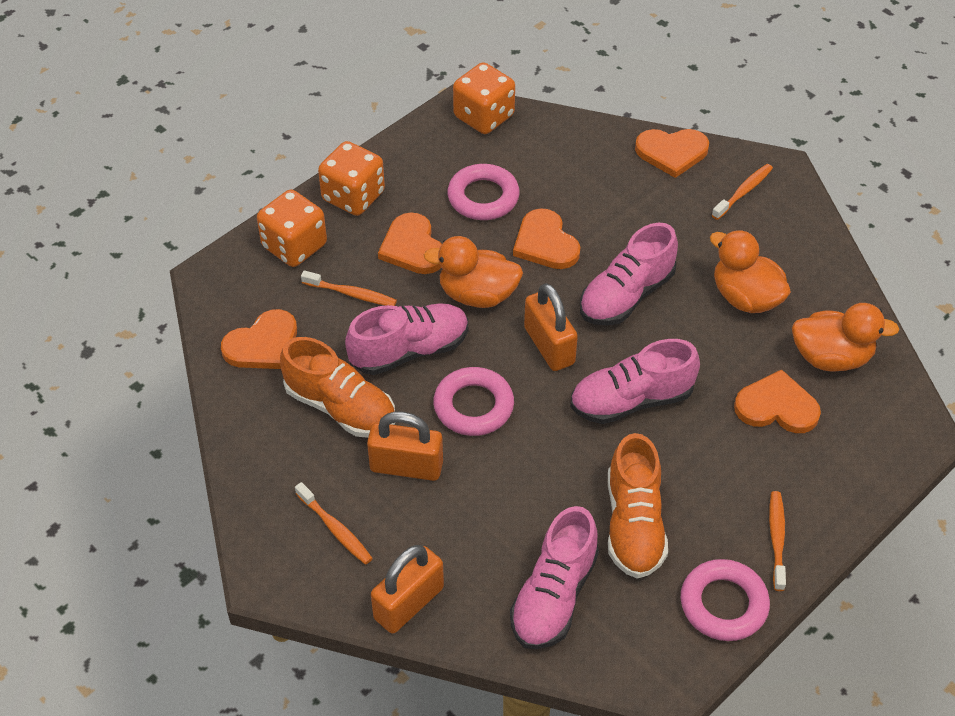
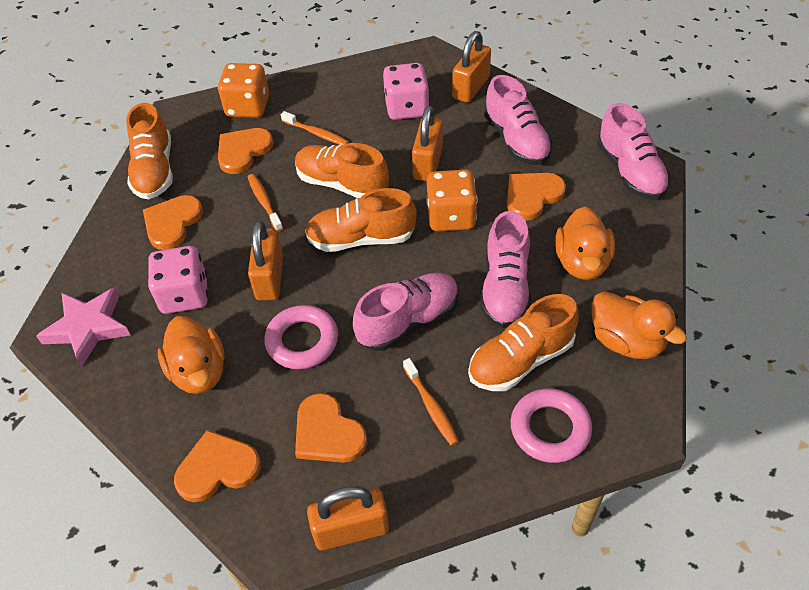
orange dice: 3 -> 2
orange padlock: 3 -> 4
orange shoe: 2 -> 4
orange toothbrush: 4 -> 3
pink dice: 0 -> 2
pink ring: 3 -> 2
pink star: 0 -> 1

